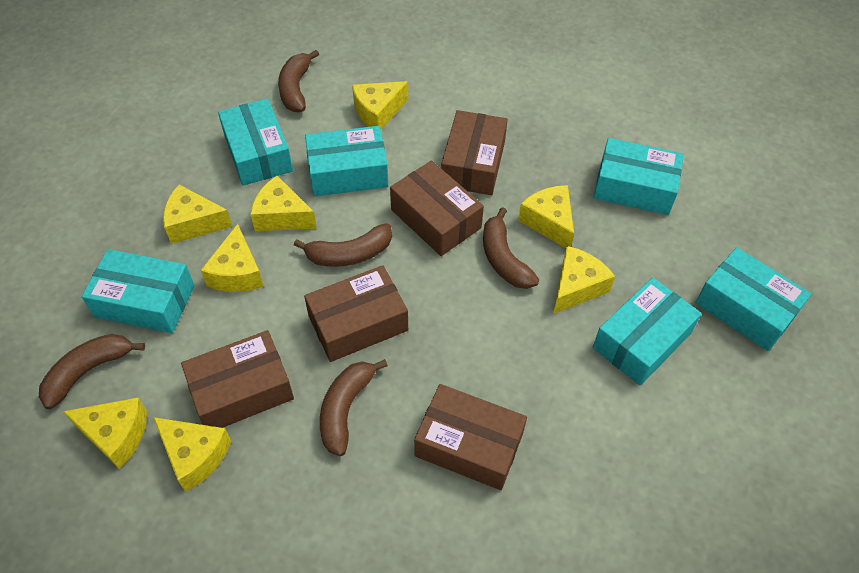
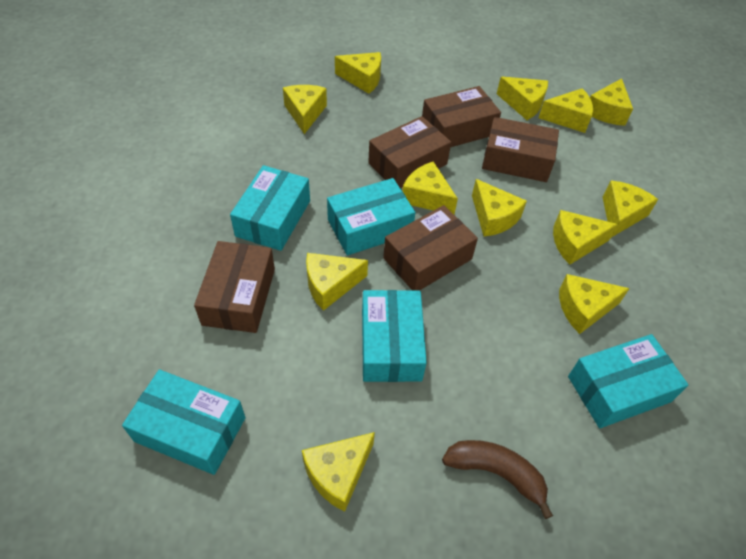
brown banana: 5 -> 1
turquoise box: 6 -> 5
yellow cheese: 8 -> 12

